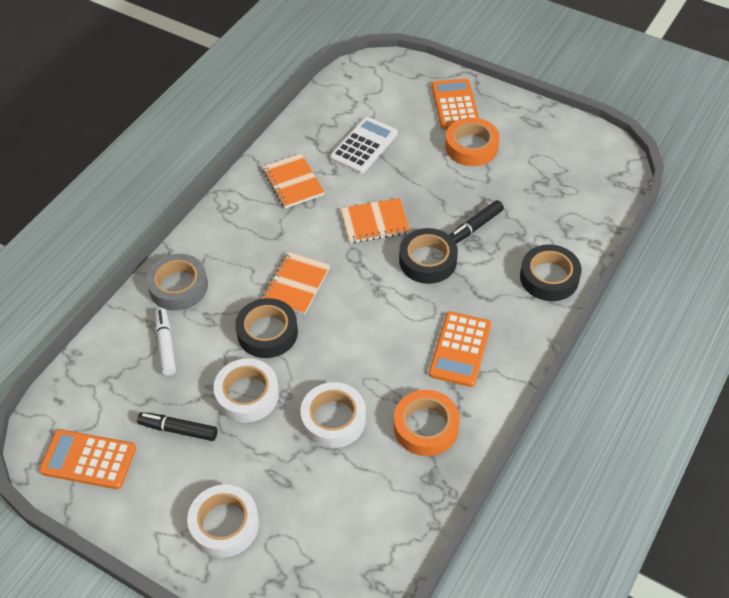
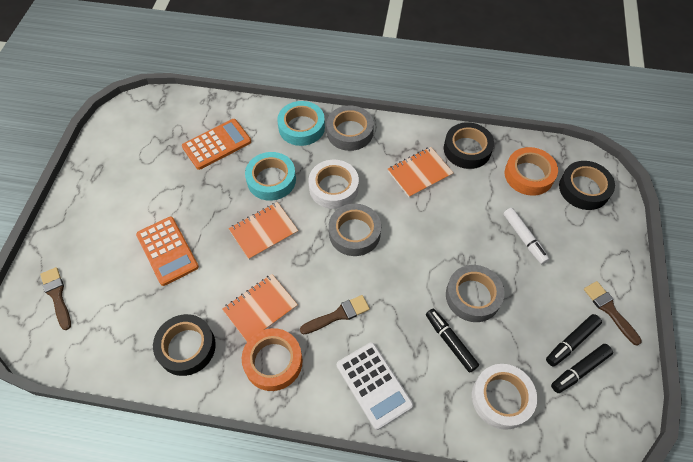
black marker: 2 -> 3
brown brush: 0 -> 3
grey tape: 1 -> 3
orange calculator: 3 -> 2
turquoise tape: 0 -> 2
white tape: 3 -> 2

